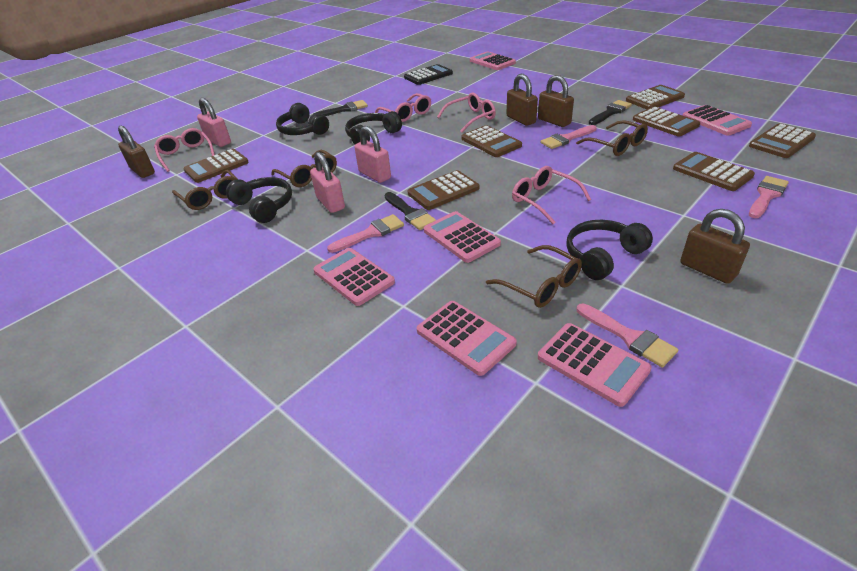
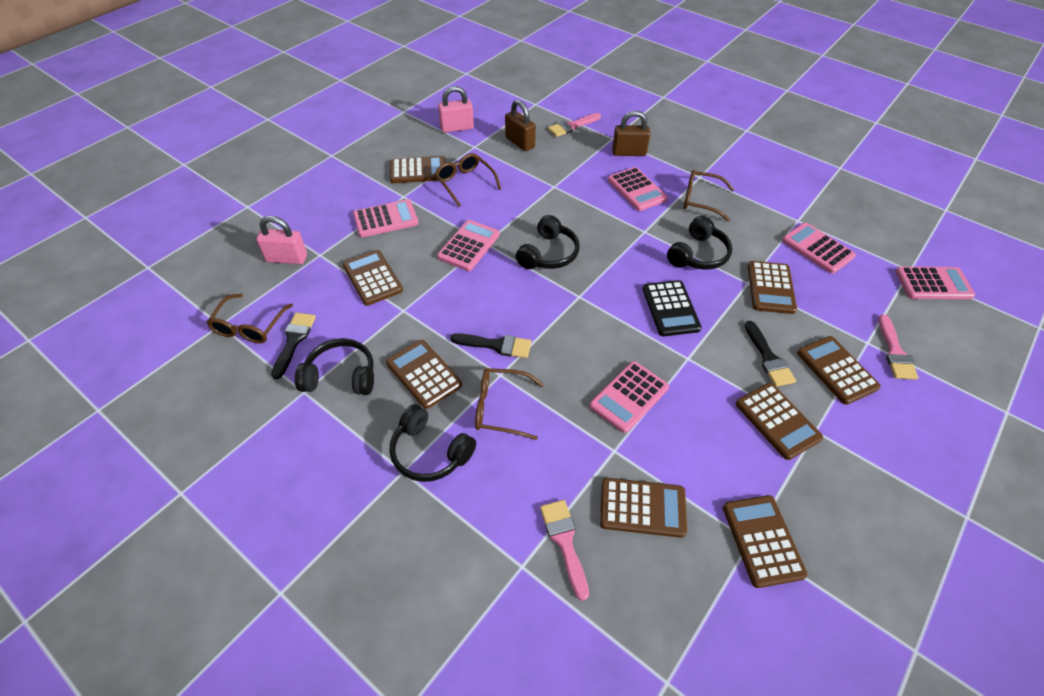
brown calculator: 7 -> 8
brown padlock: 4 -> 2
pink brush: 4 -> 3
pink glasses: 4 -> 0
pink padlock: 3 -> 2

